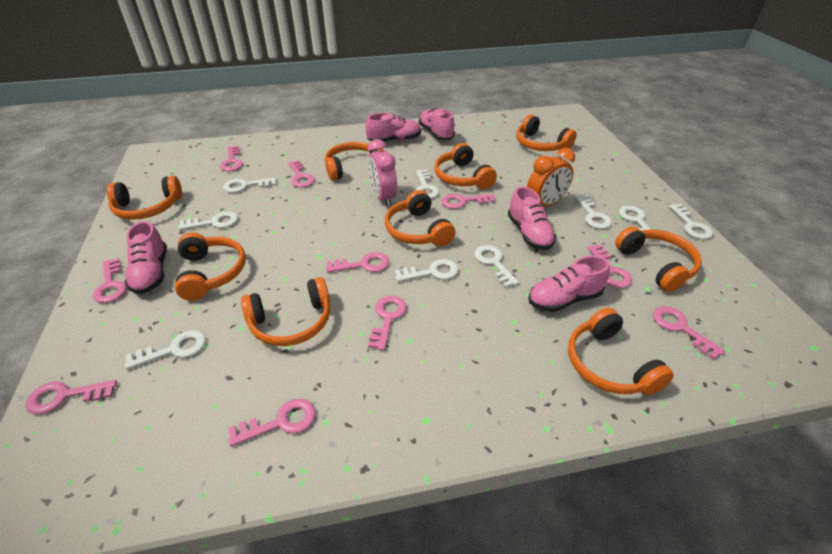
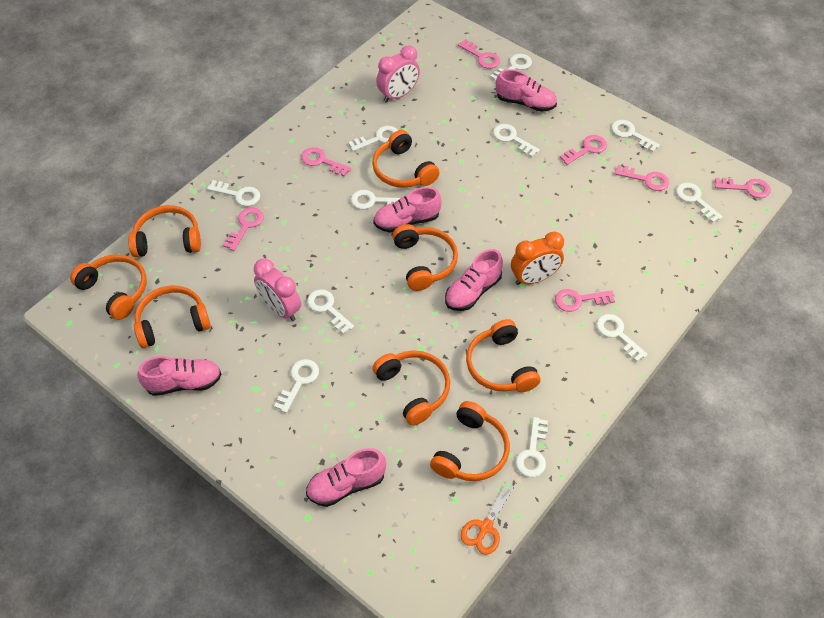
orange headphones: 9 -> 8
orange scissors: 0 -> 1
pink clock: 1 -> 2
pink key: 10 -> 7
white key: 9 -> 11

